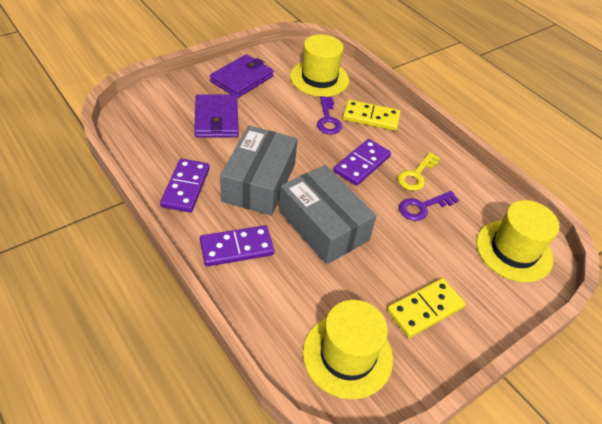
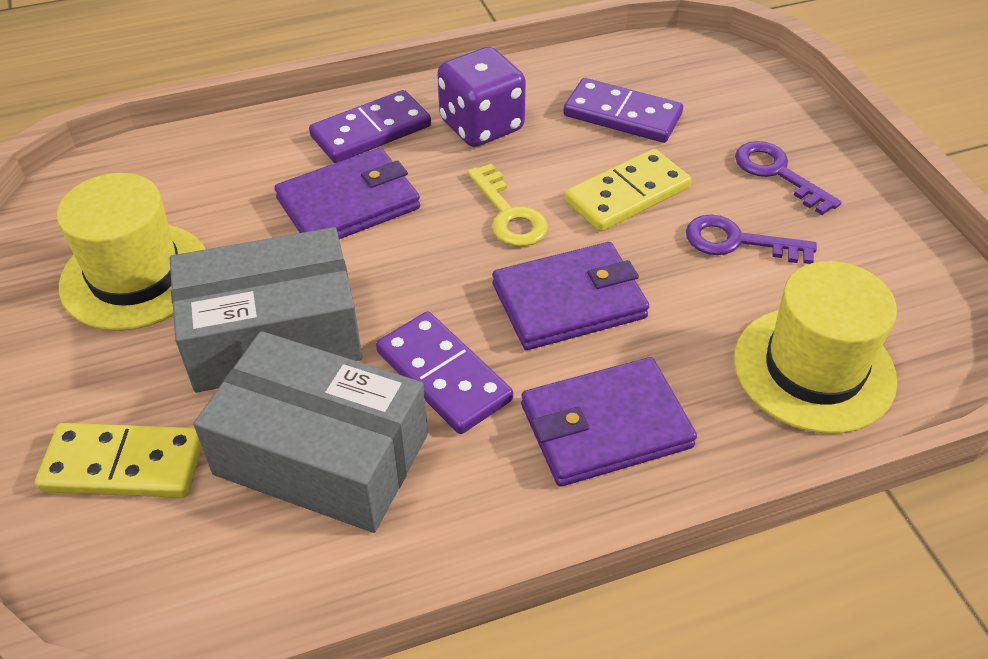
purple dice: 0 -> 1
purple wallet: 2 -> 3
yellow hat: 3 -> 2

